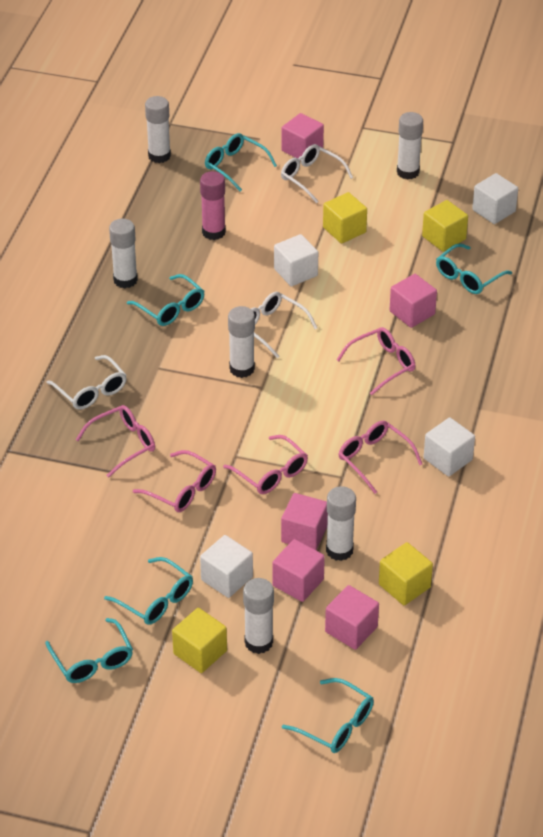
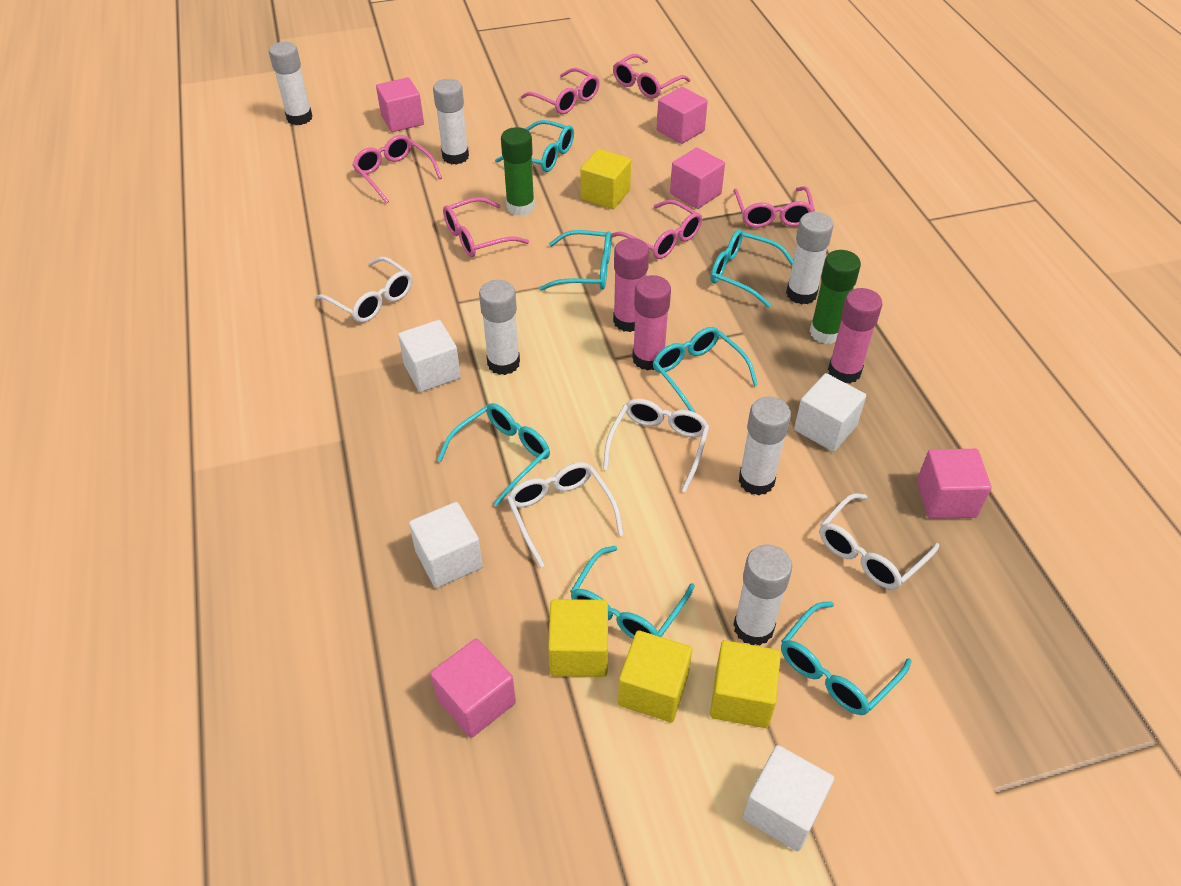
green glue stick: 0 -> 2
pink glasses: 5 -> 6
pink glue stick: 1 -> 3
turquoise glasses: 6 -> 7
white glasses: 3 -> 4

